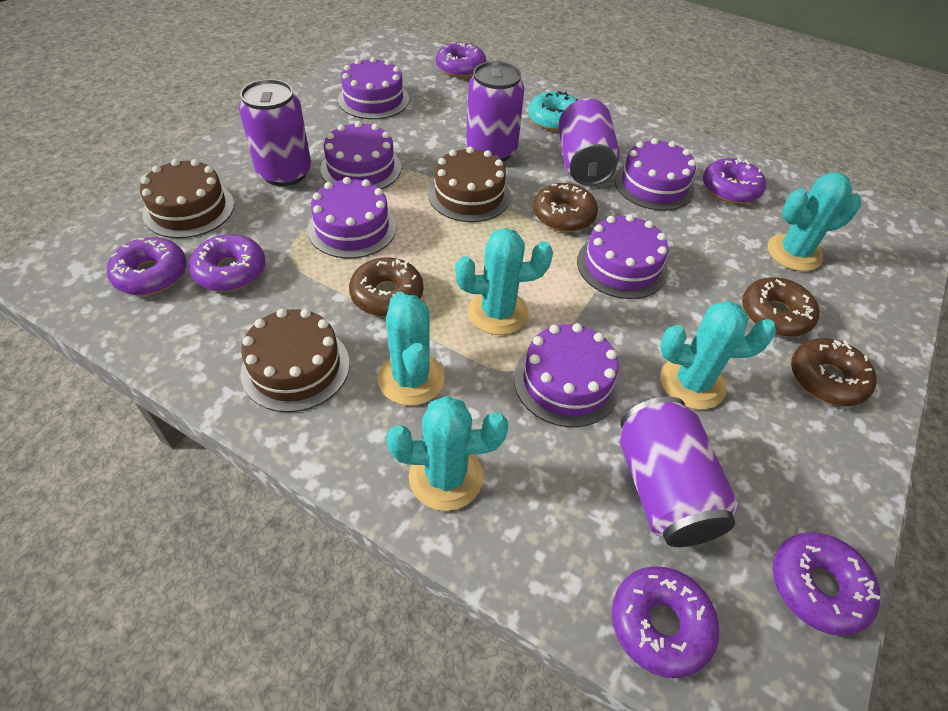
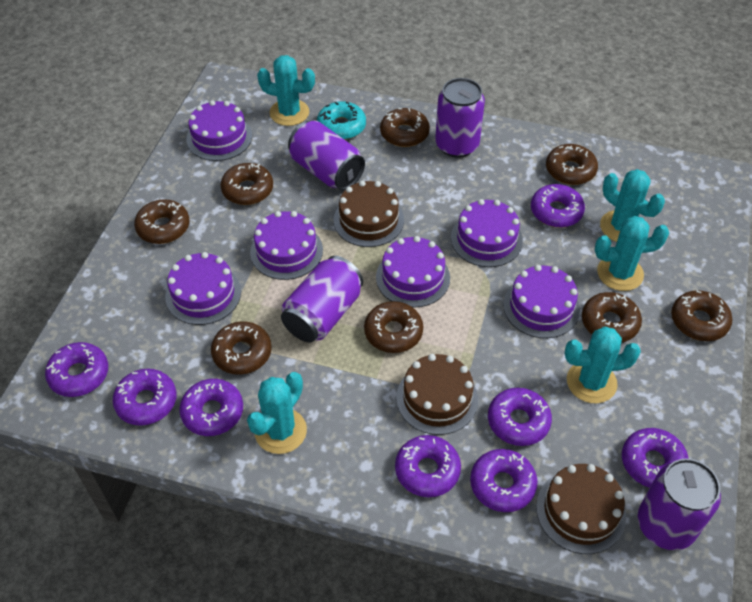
brown donut: 4 -> 8
purple donut: 6 -> 8

